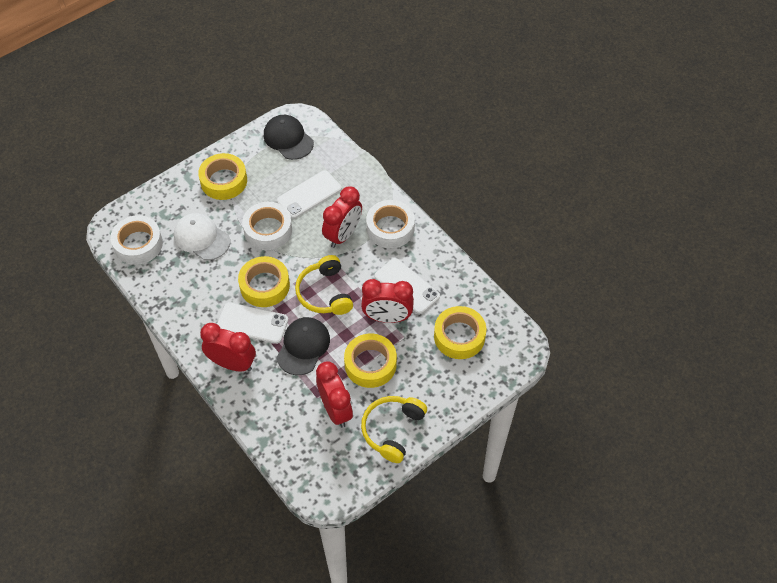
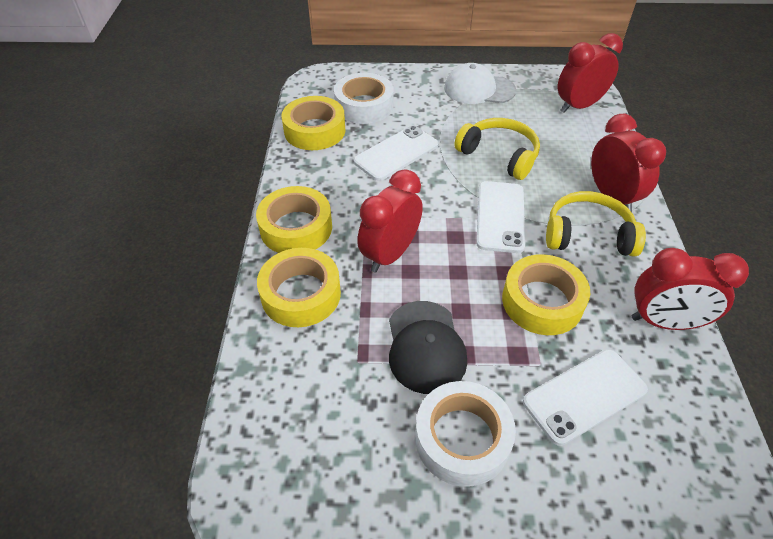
black cap: 2 -> 1
white tape: 3 -> 2

